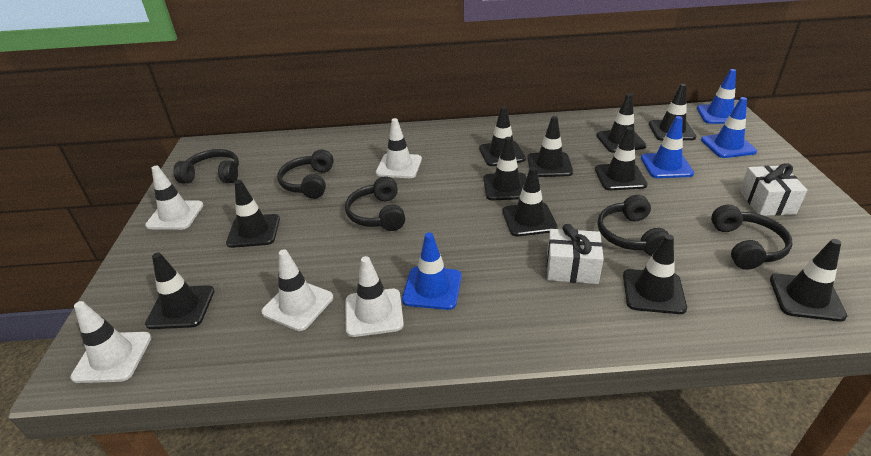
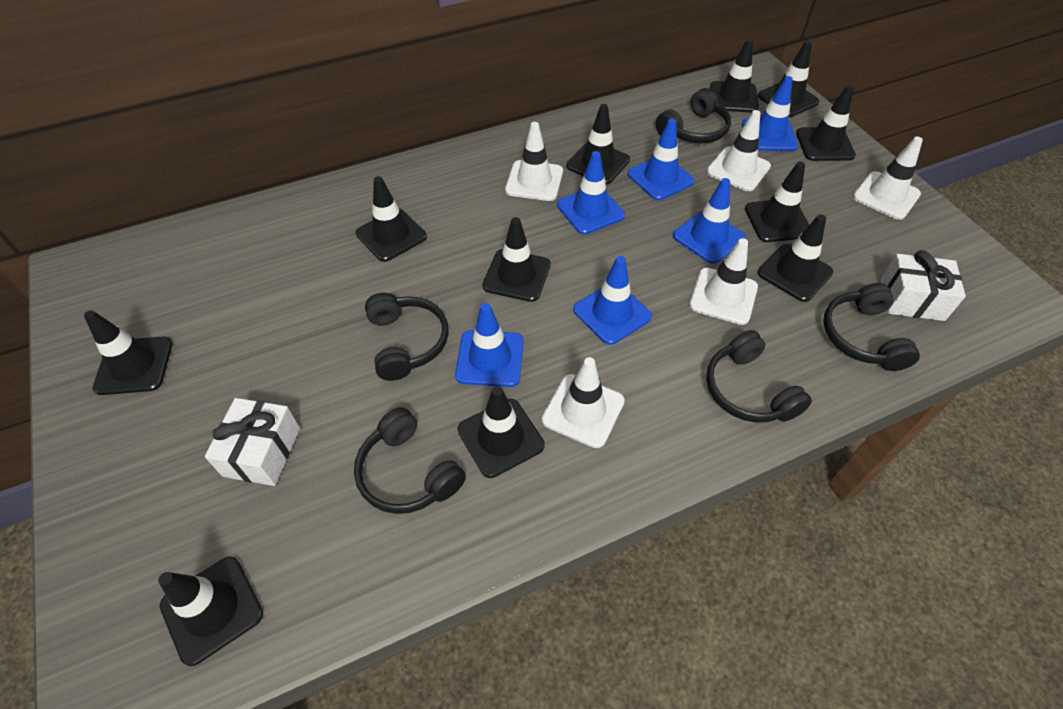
blue traffic cone: 4 -> 6

